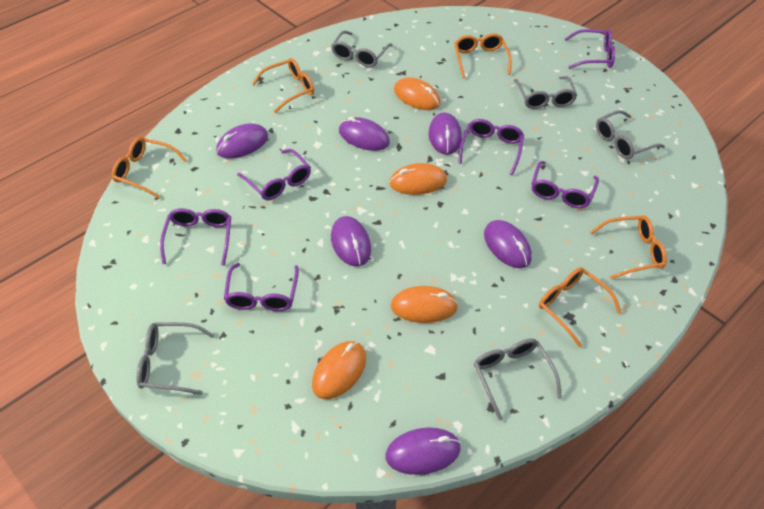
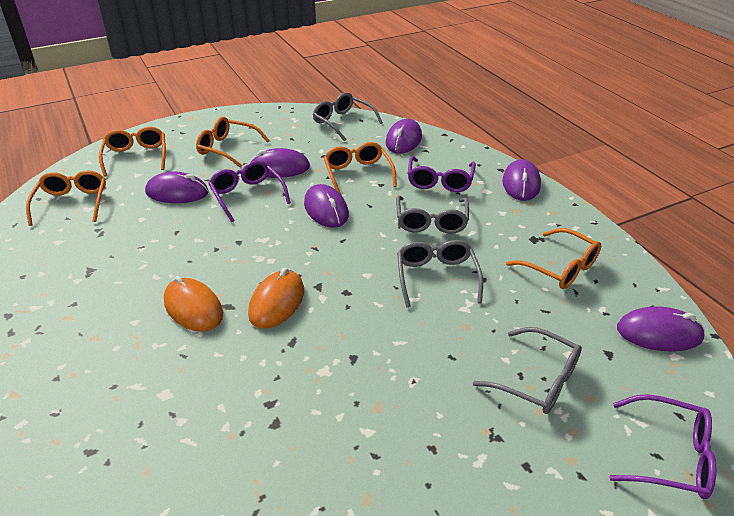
grey glasses: 5 -> 4
orange mouse: 4 -> 2
purple glasses: 6 -> 3

